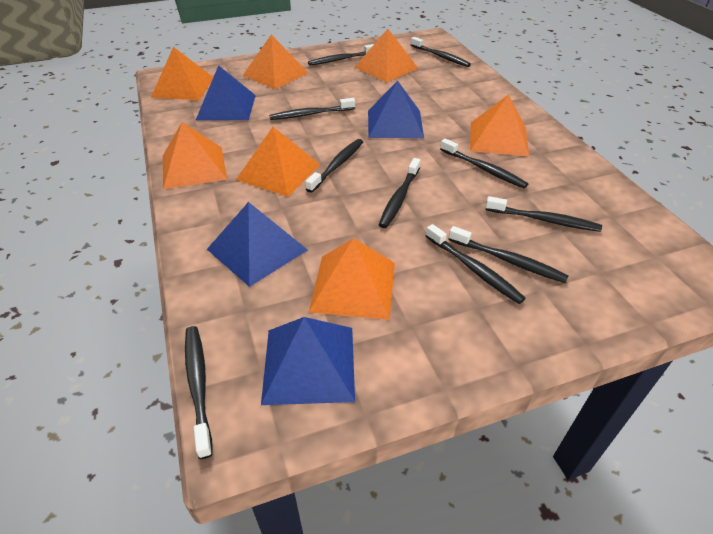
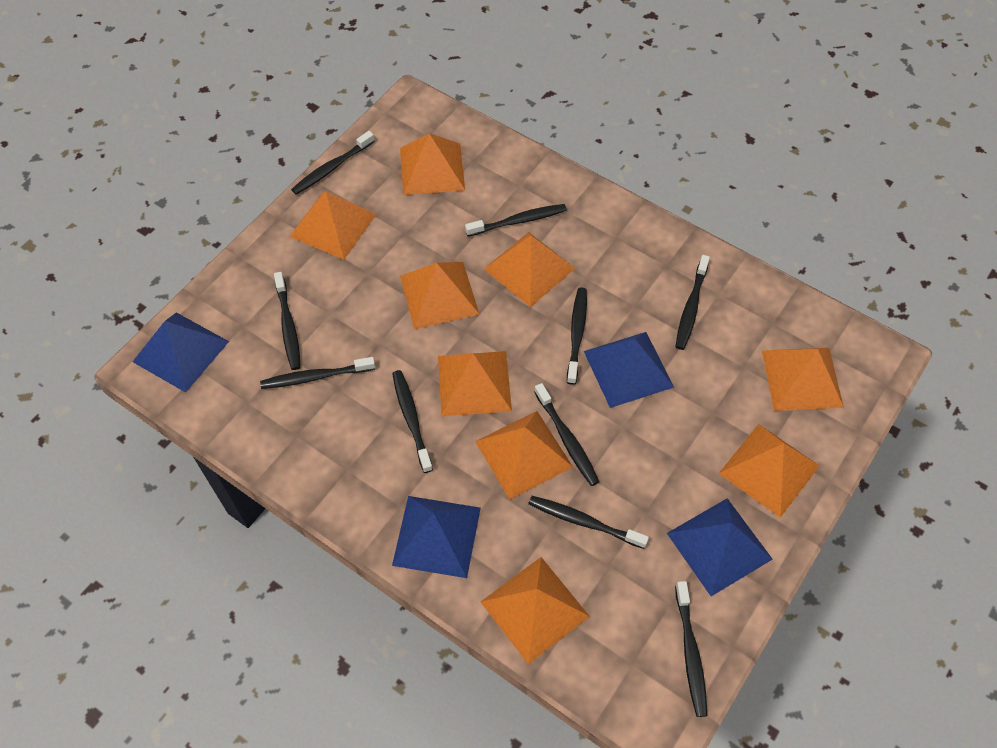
orange pyramid: 7 -> 9

